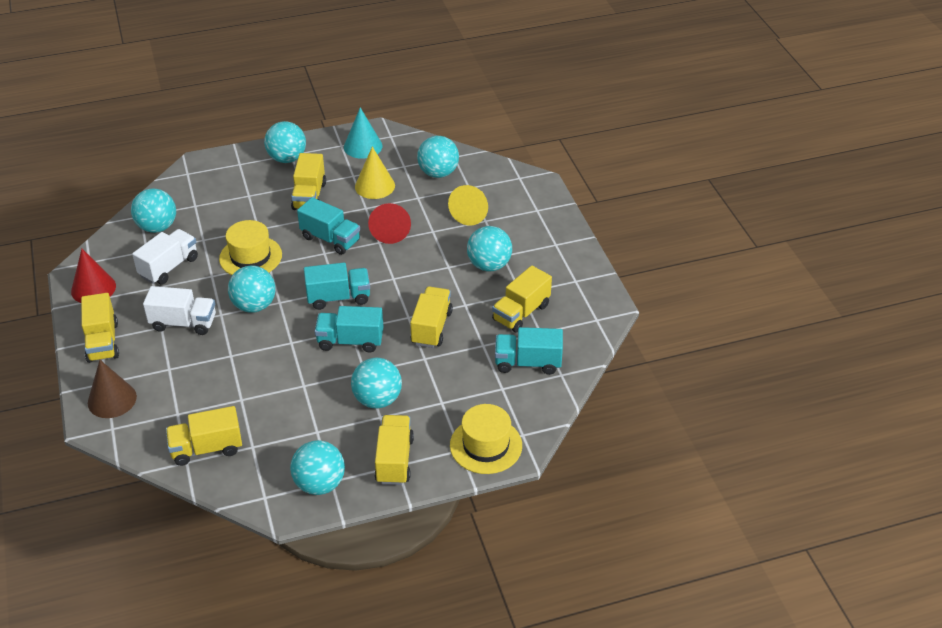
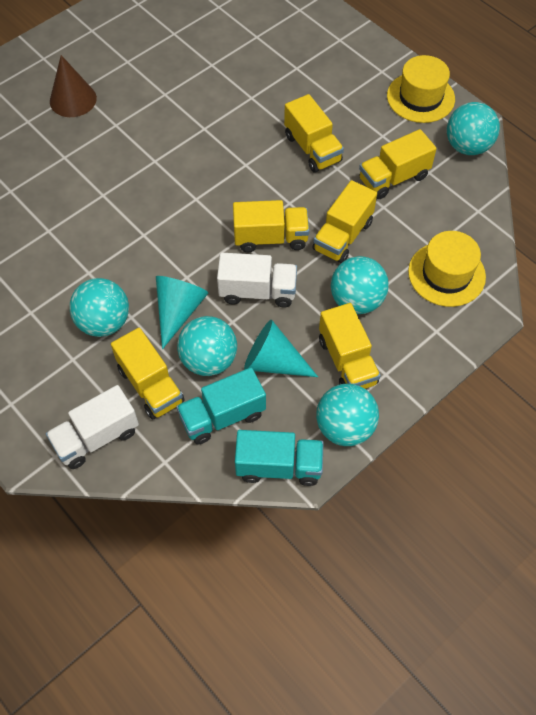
red cone: 2 -> 0
turquoise ball: 7 -> 5
turquoise cone: 1 -> 2
turquoise truck: 4 -> 2
yellow cone: 2 -> 0

